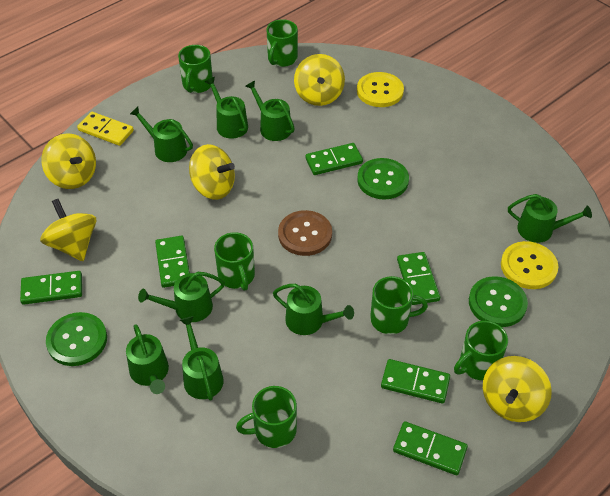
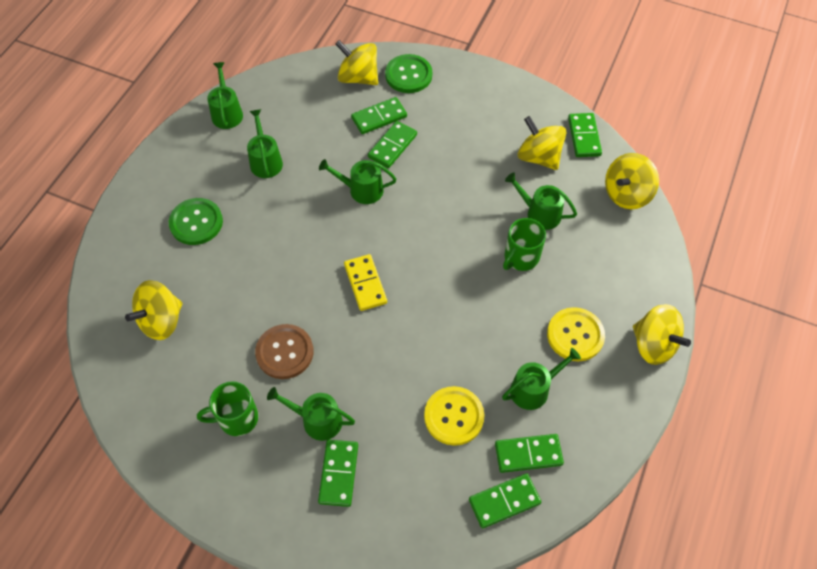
green button: 3 -> 2
green mug: 6 -> 2
green watering can: 8 -> 6

